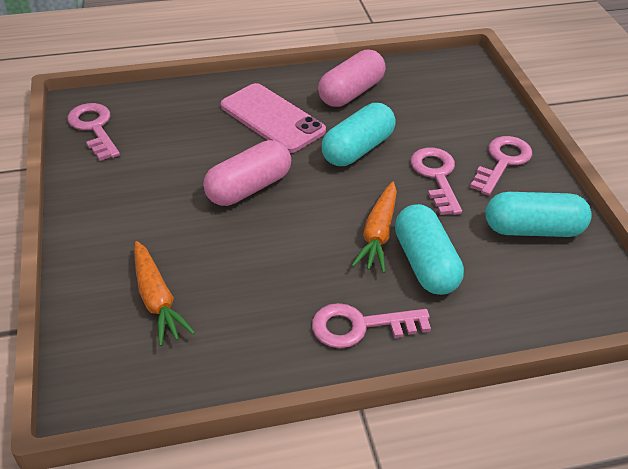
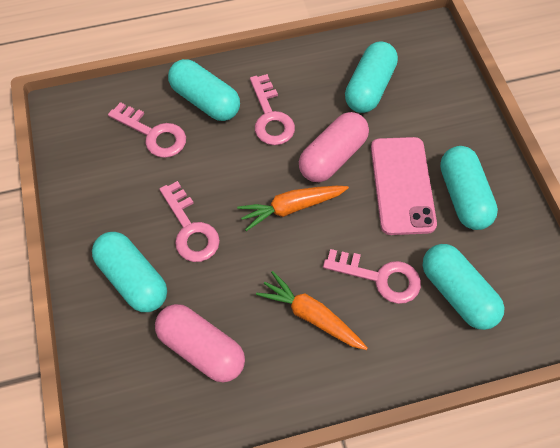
turquoise capsule: 3 -> 5

